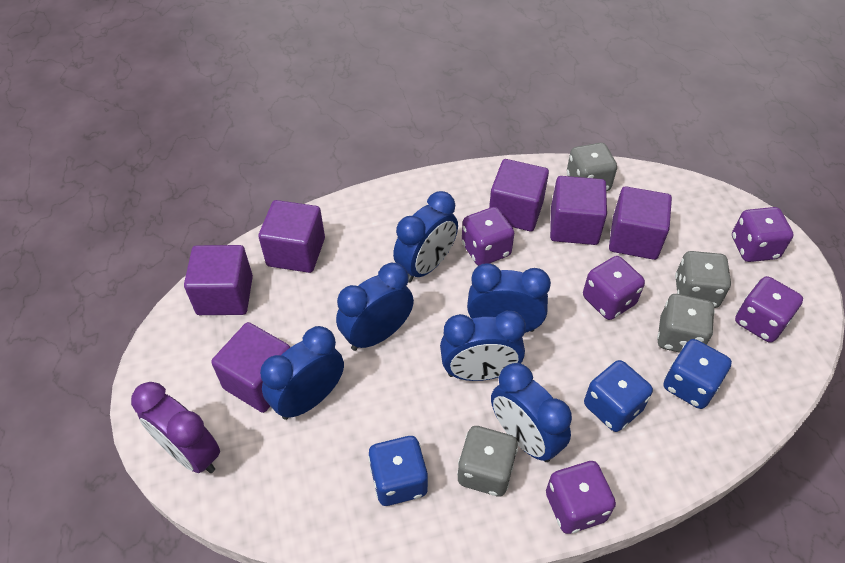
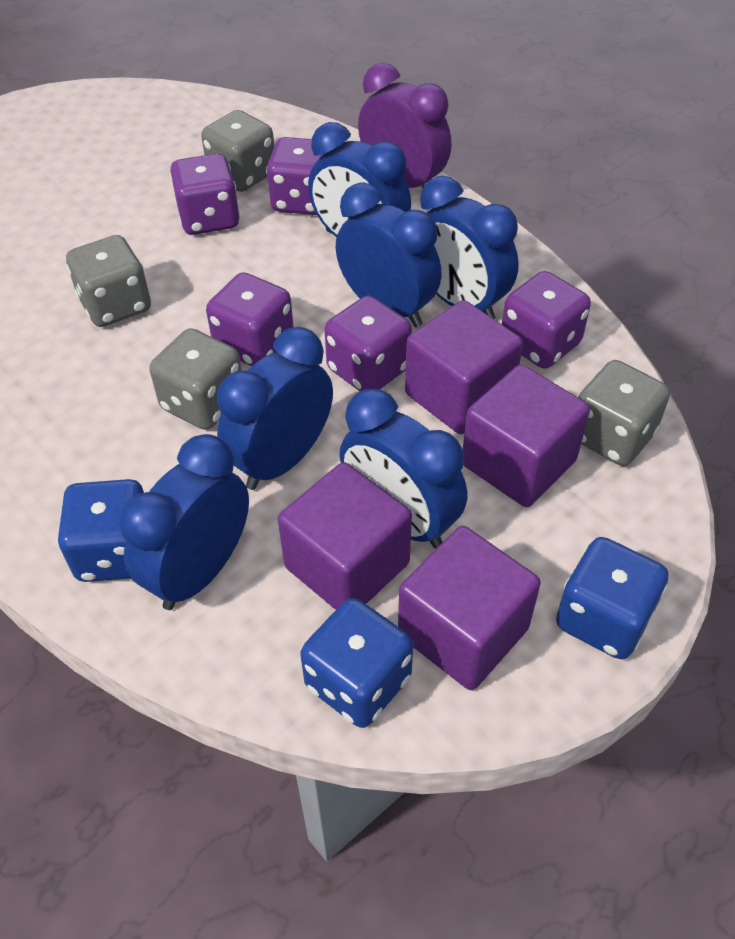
purple cube: 6 -> 4

